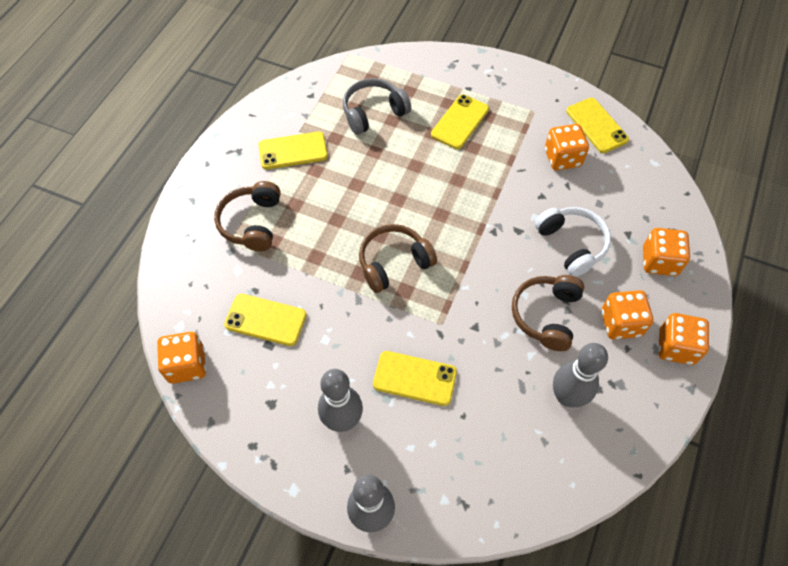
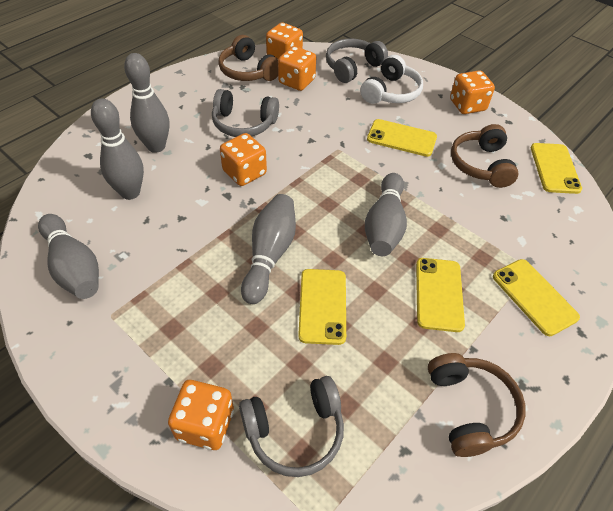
grey bowling pin: 3 -> 5
grey headphones: 1 -> 3

